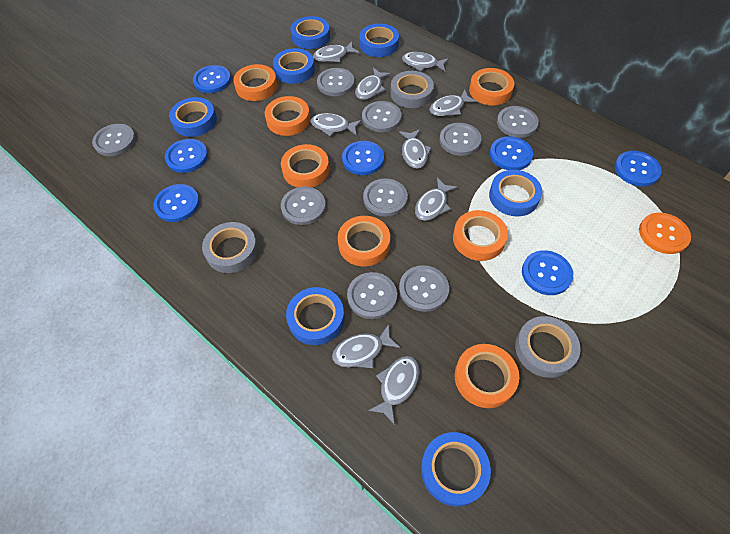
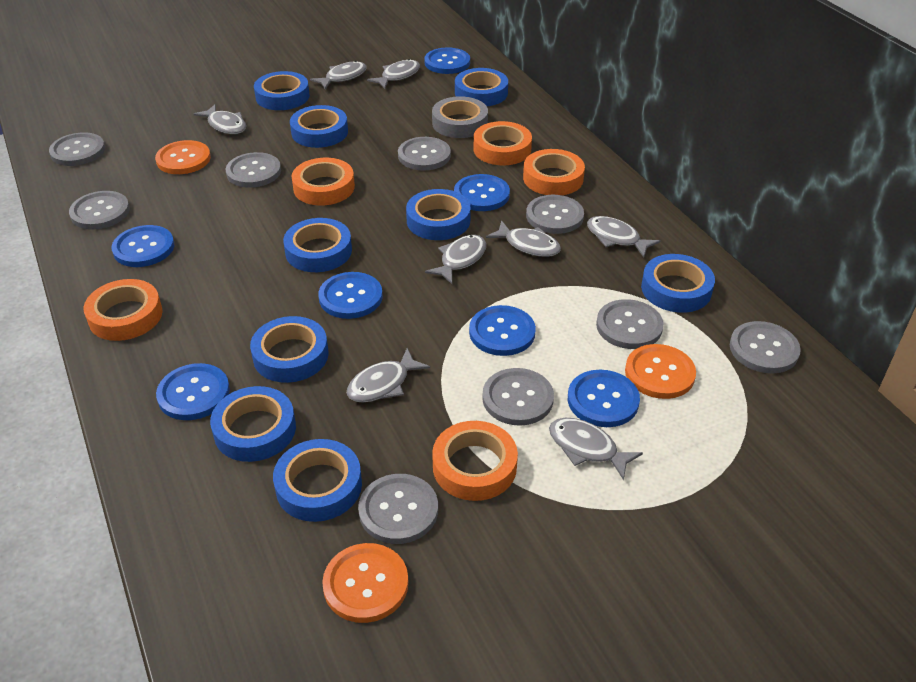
blue tape: 7 -> 9
grey fish: 9 -> 8
grey tape: 3 -> 1
orange button: 1 -> 3
orange tape: 7 -> 5

